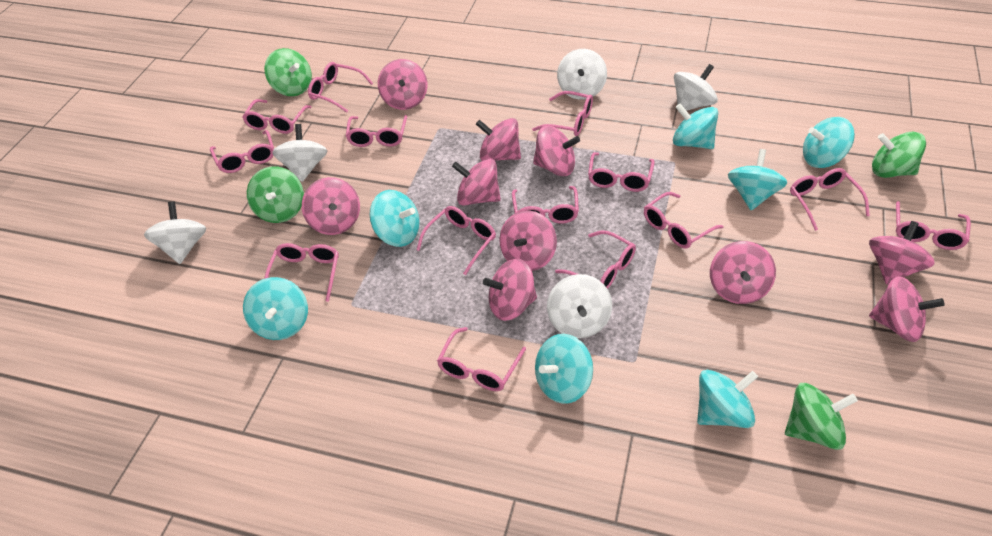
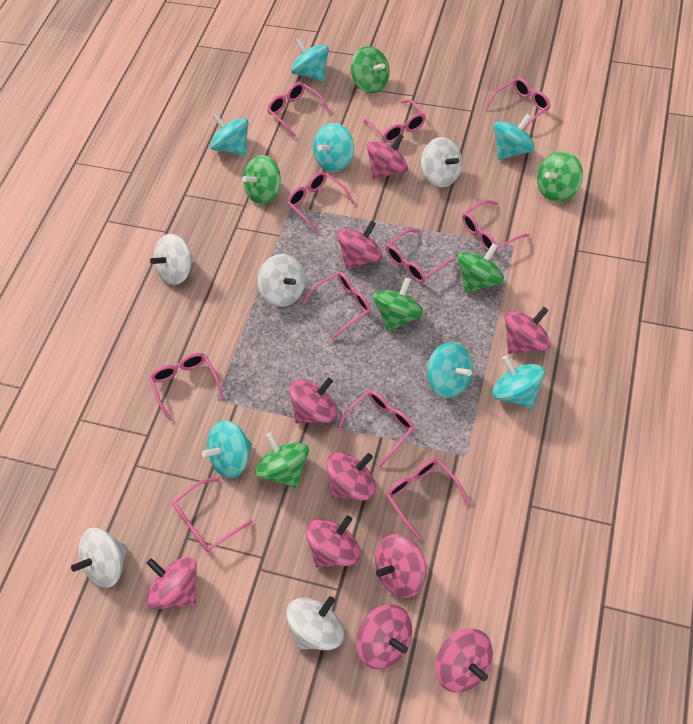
green spinning top: 4 -> 6
pink glasses: 14 -> 11

